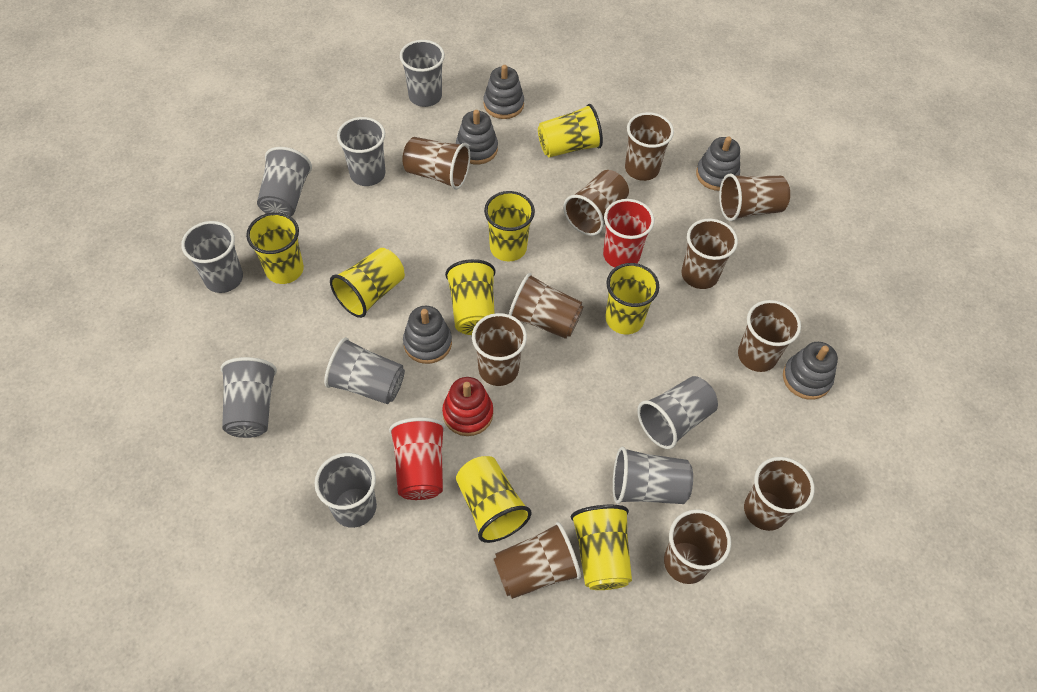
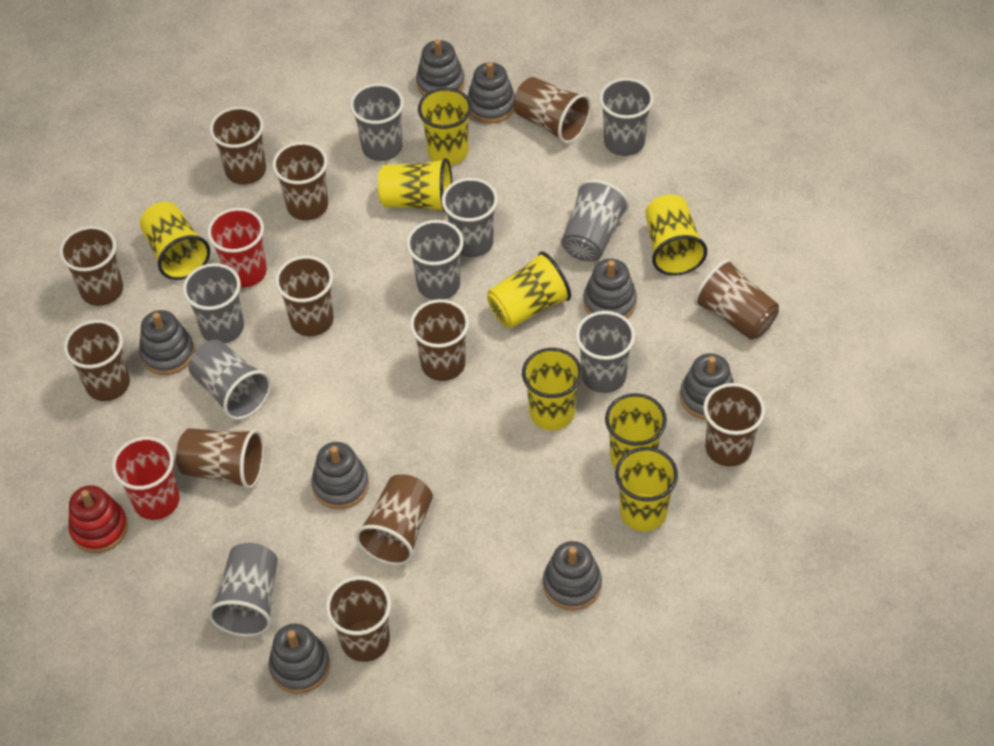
brown cup: 11 -> 12
grey stacking toy: 5 -> 8

